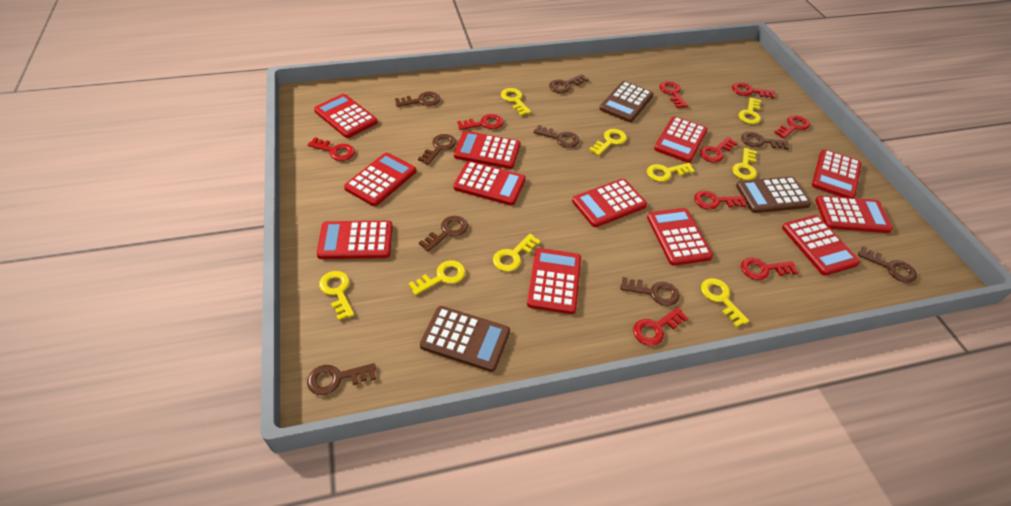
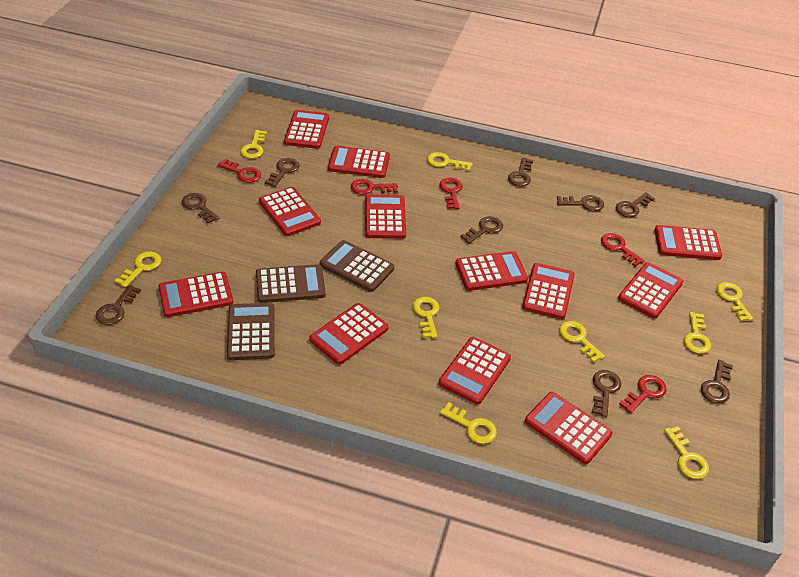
red key: 9 -> 5

